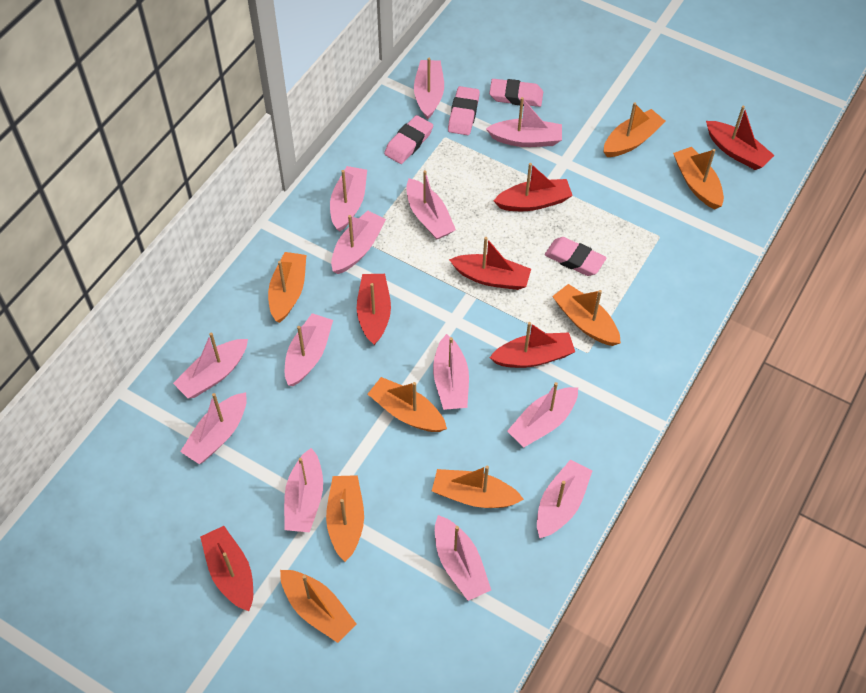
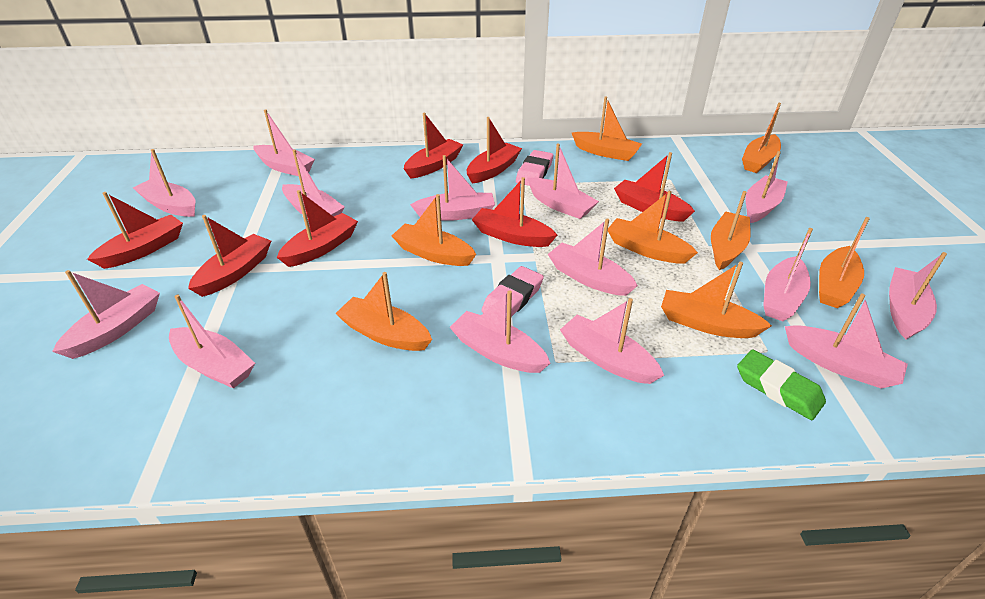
green eraser: 0 -> 1
pink boat: 13 -> 14
pink eraser: 4 -> 2
red boat: 6 -> 7

